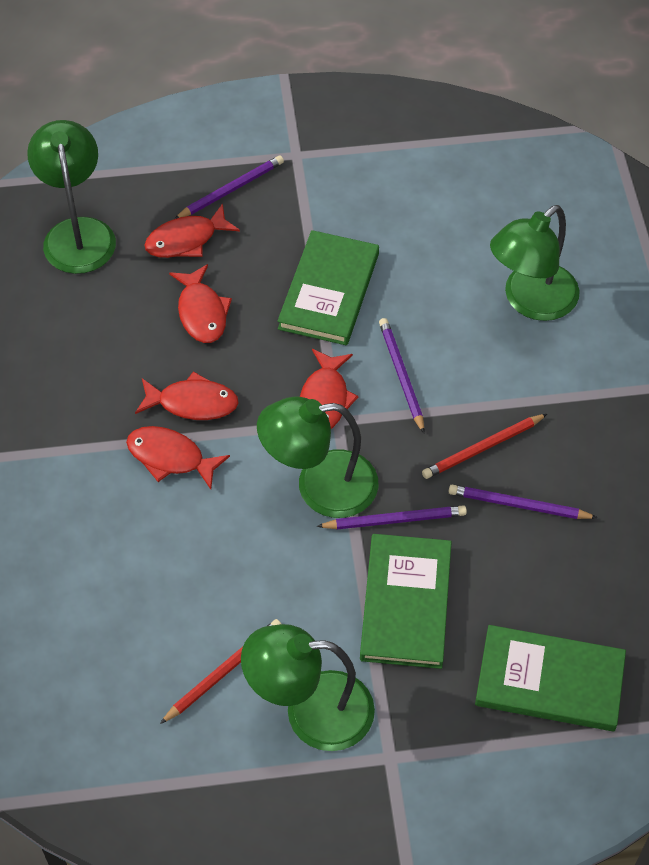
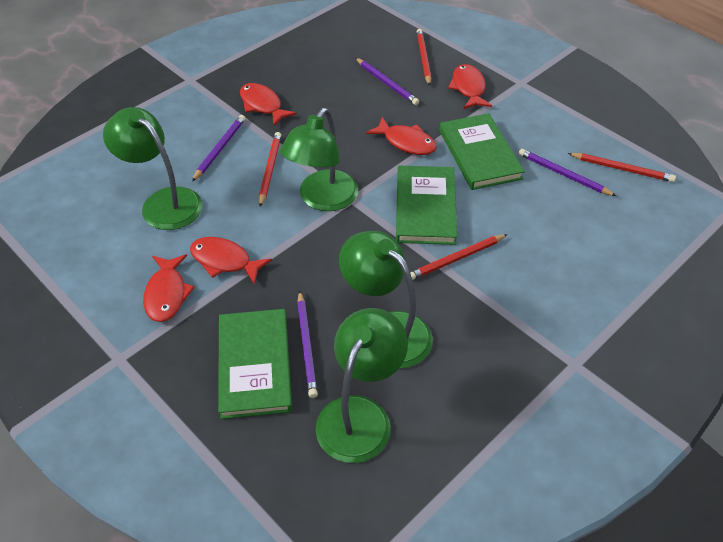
red pencil: 2 -> 4

